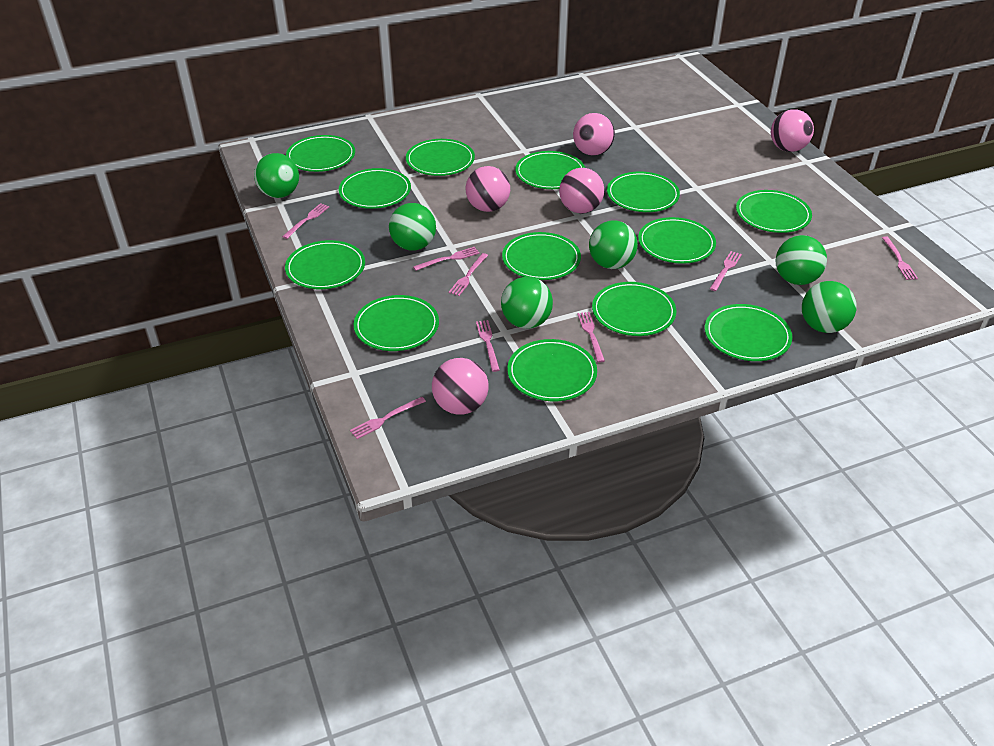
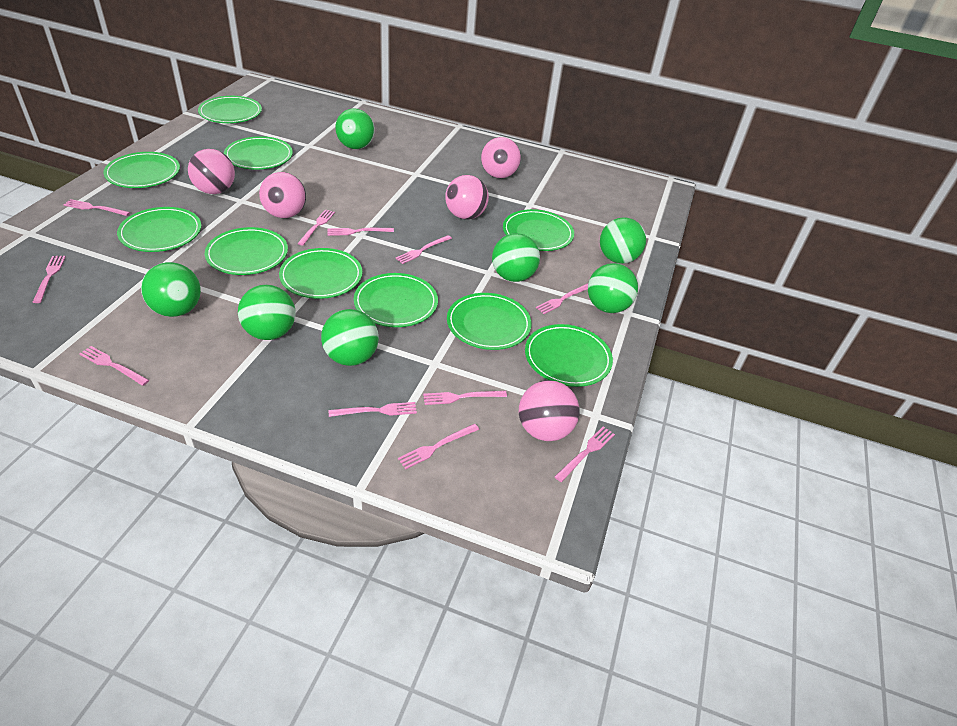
green ball: 6 -> 7
green plate: 13 -> 10
pink fork: 8 -> 11

